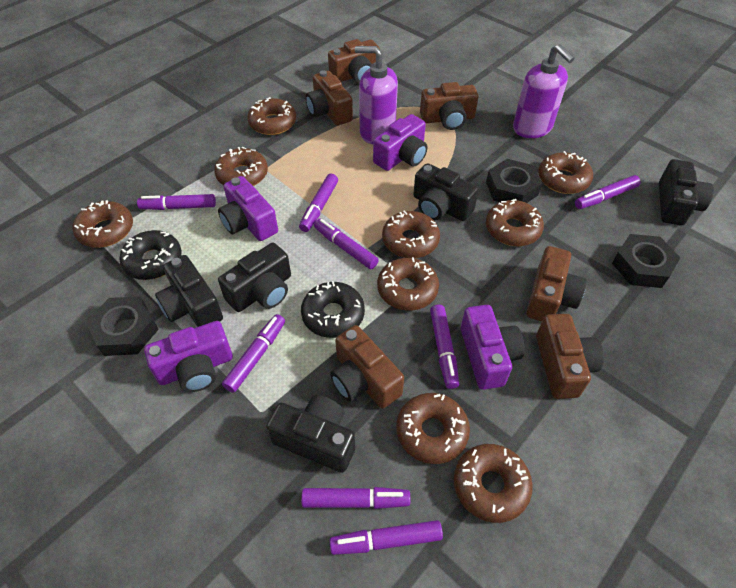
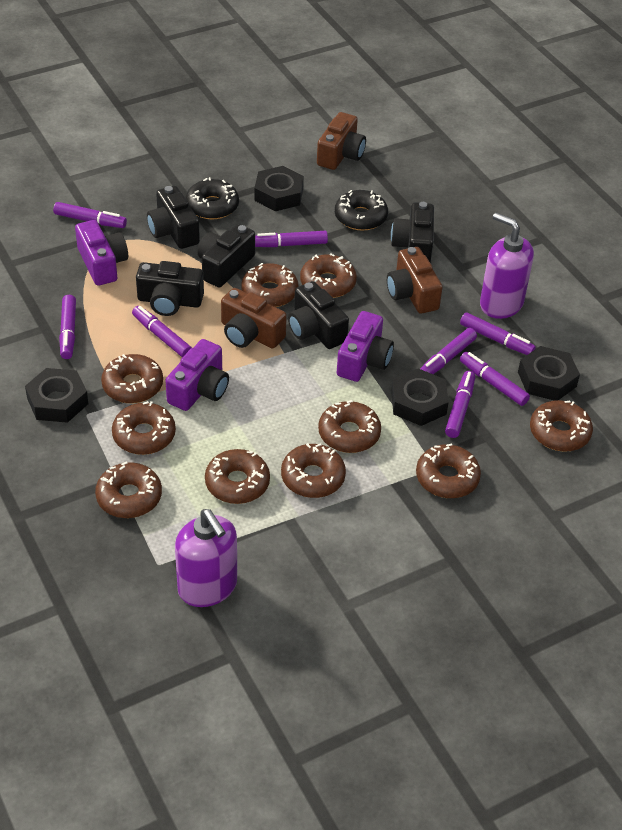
black nut: 3 -> 4
brown camera: 6 -> 3
brown donut: 9 -> 10
purple camera: 4 -> 3

